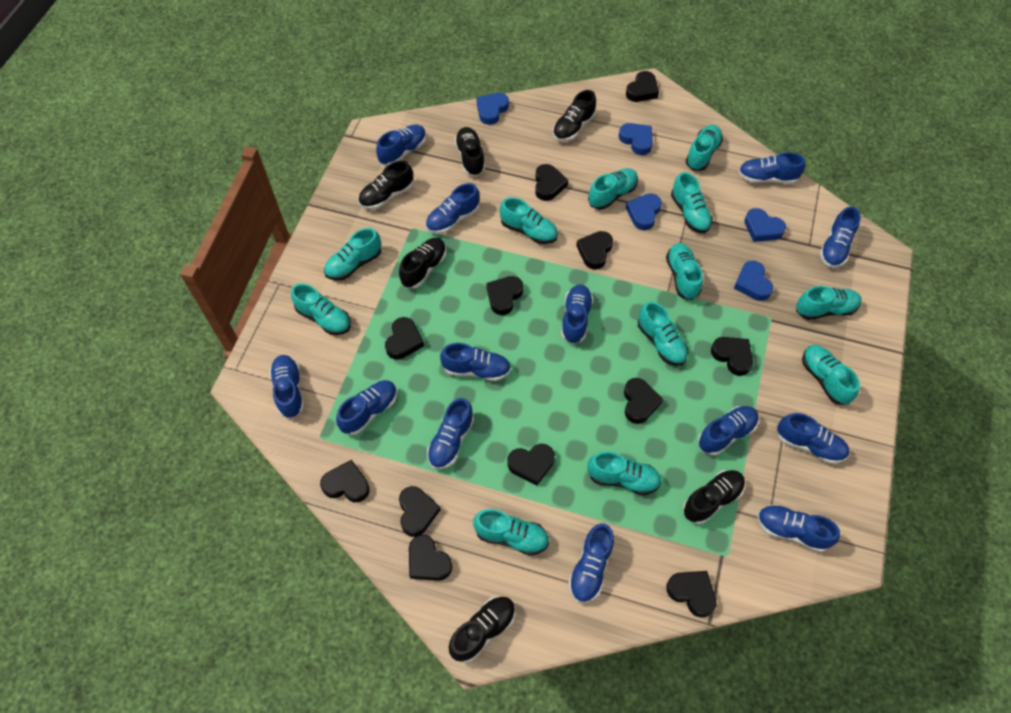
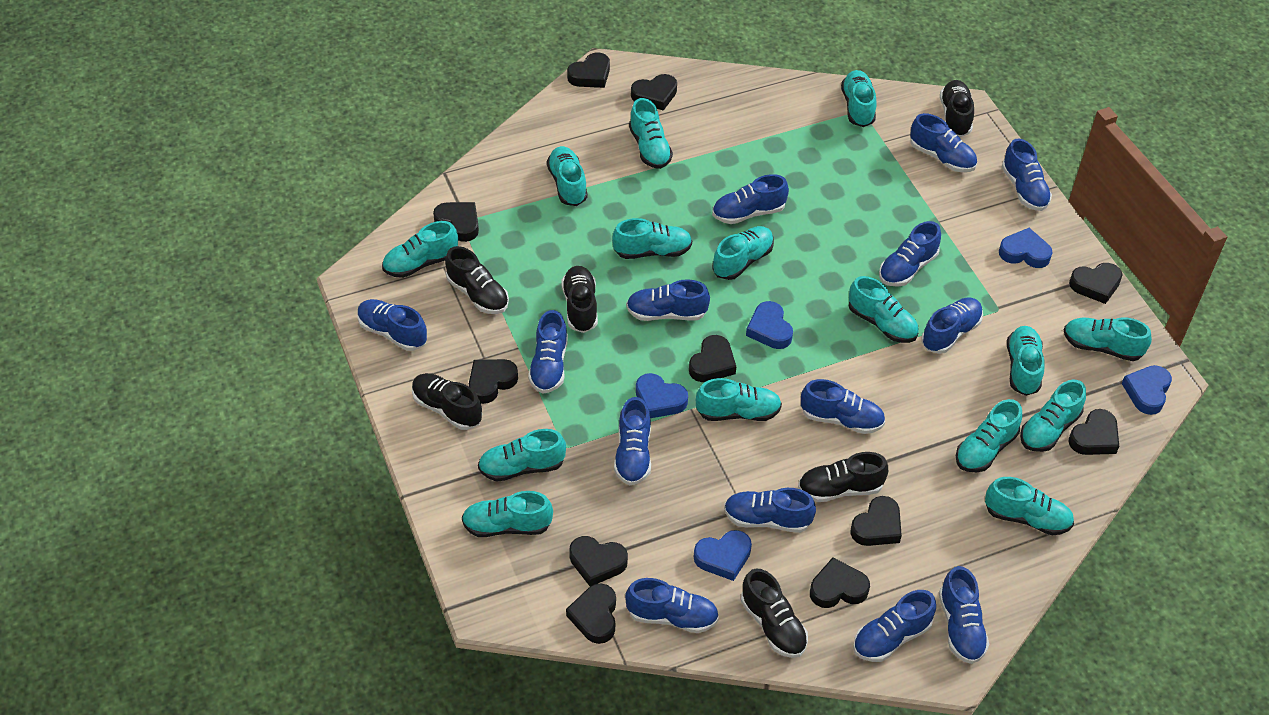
black heart: 12 -> 11
blue shoe: 13 -> 14
turquoise shoe: 12 -> 15

